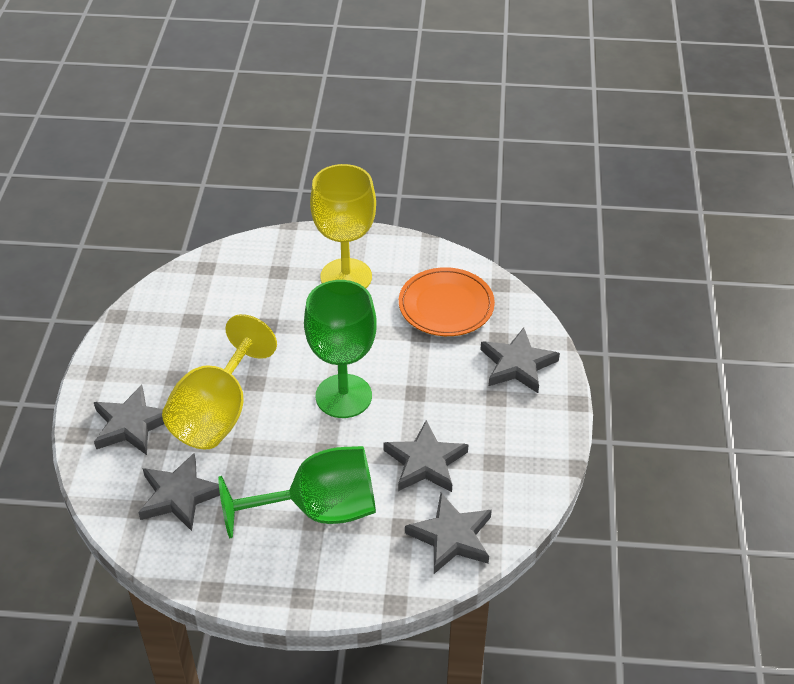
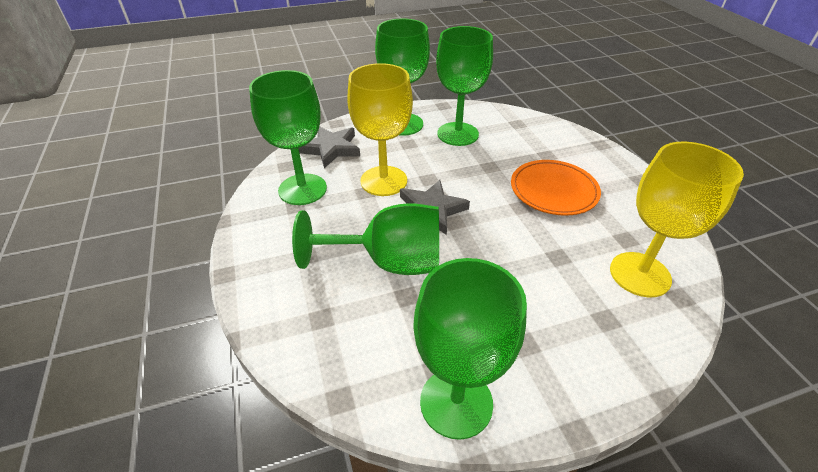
green goblet: 2 -> 5
grey star: 5 -> 2

